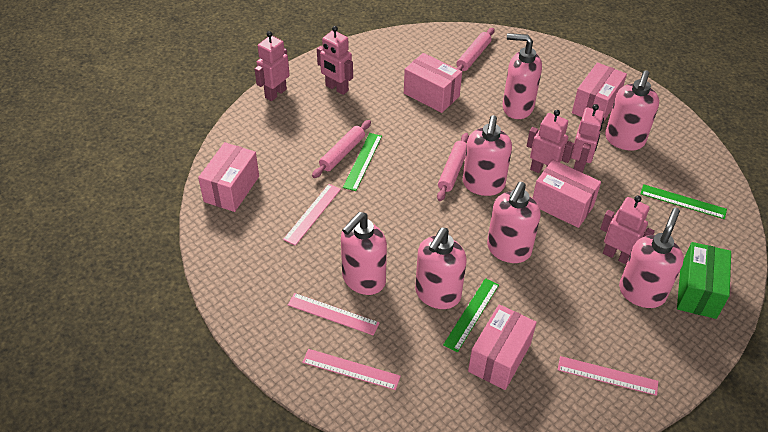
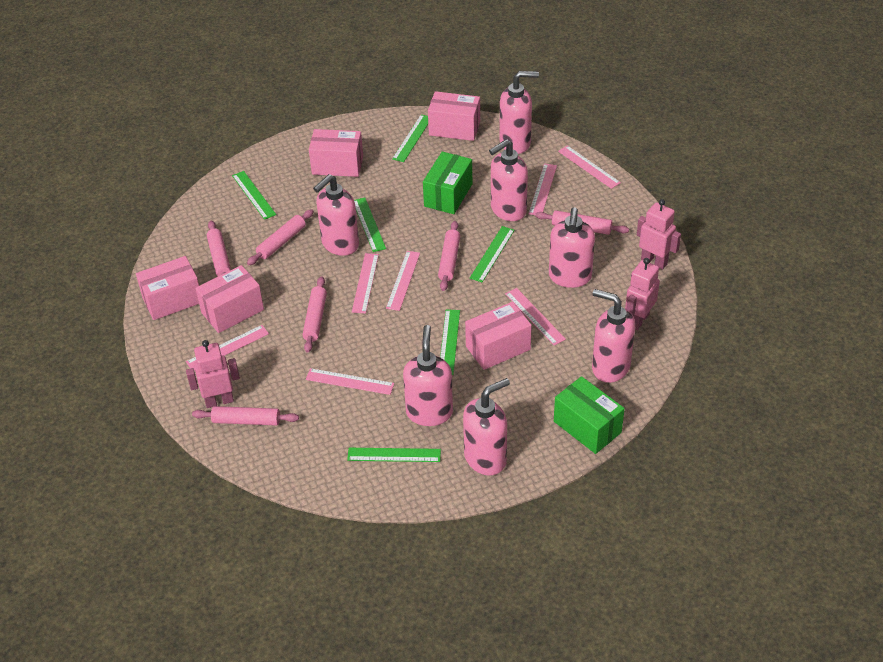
green box: 1 -> 2
green ruler: 3 -> 6
pink robot: 5 -> 3
pink rolling pin: 3 -> 6
pink ruler: 4 -> 7

